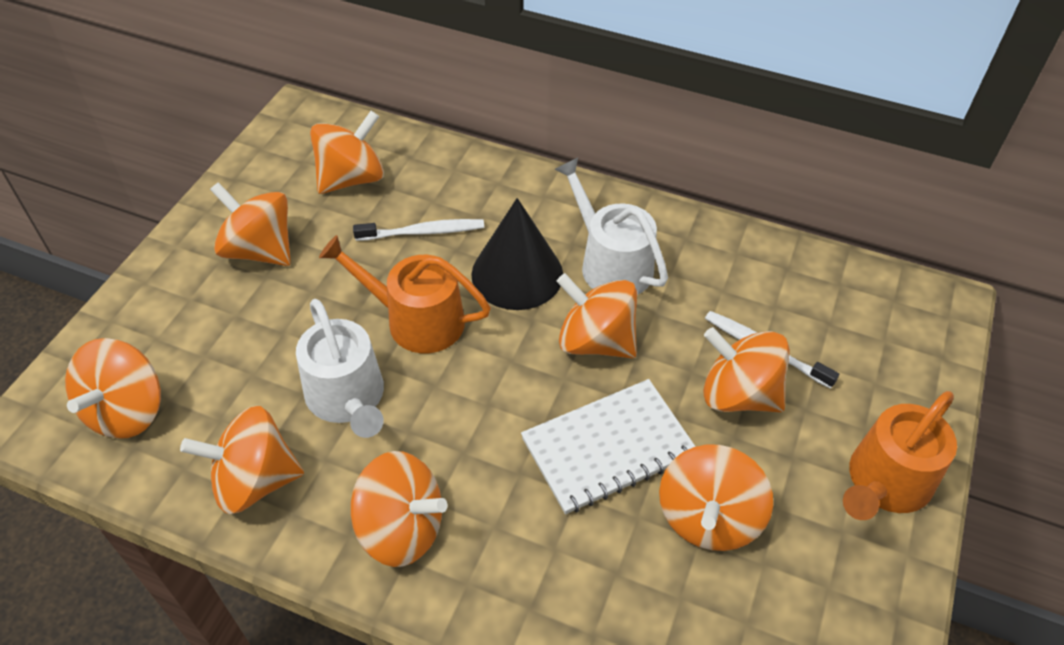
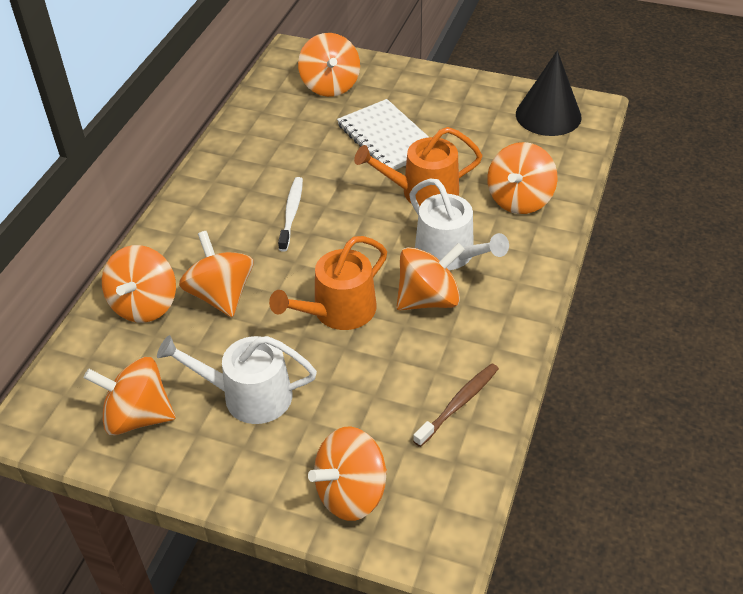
brown toothbrush: 0 -> 1
orange spinning top: 8 -> 7
white toothbrush: 2 -> 1

